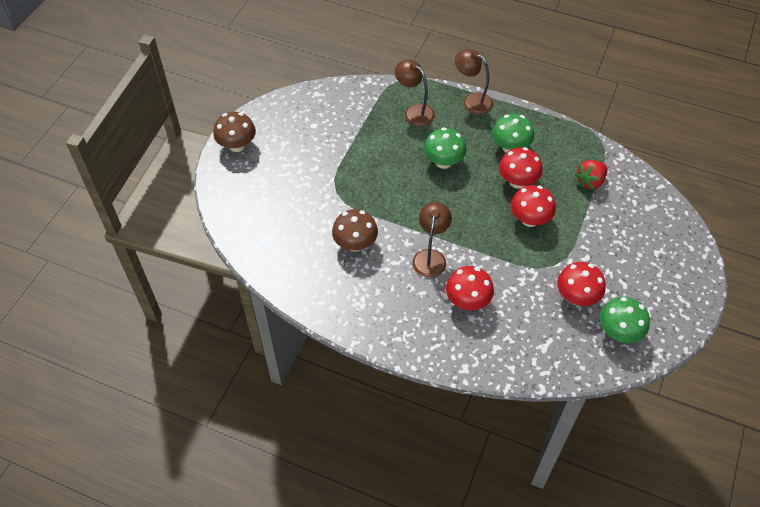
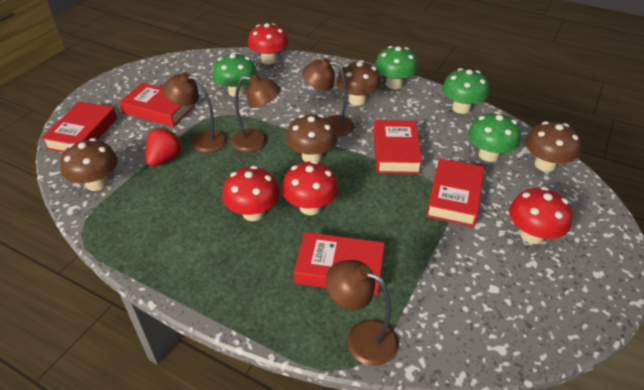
brown lamp: 3 -> 4
brown mushroom: 2 -> 4
green mushroom: 3 -> 4
red book: 0 -> 5

